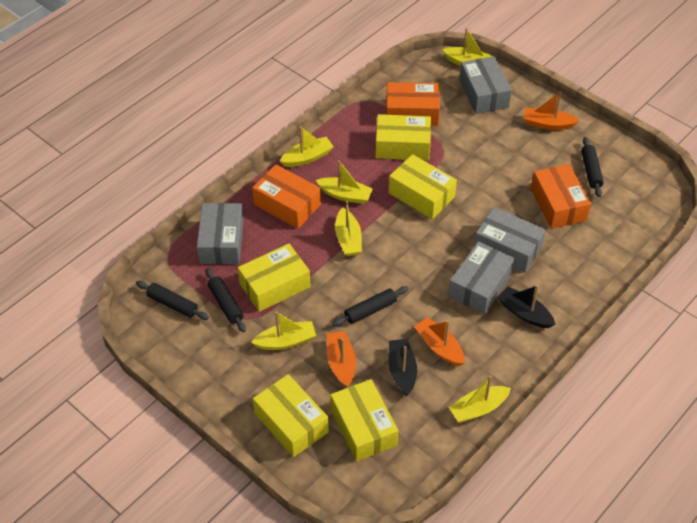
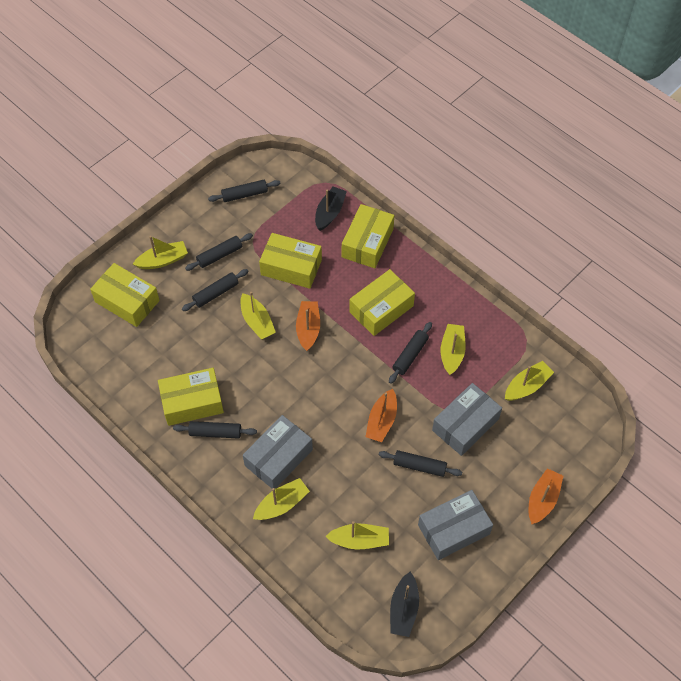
black rolling pin: 4 -> 6
grey box: 4 -> 3
orange box: 3 -> 0

